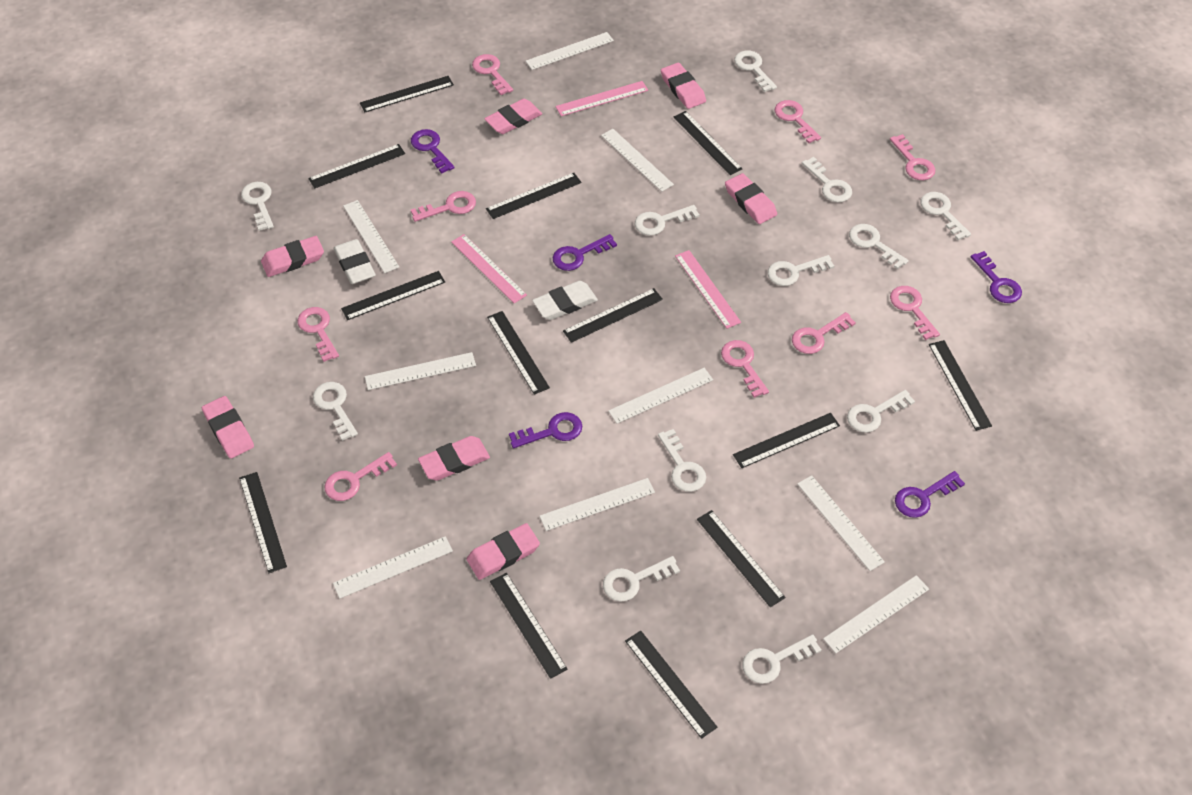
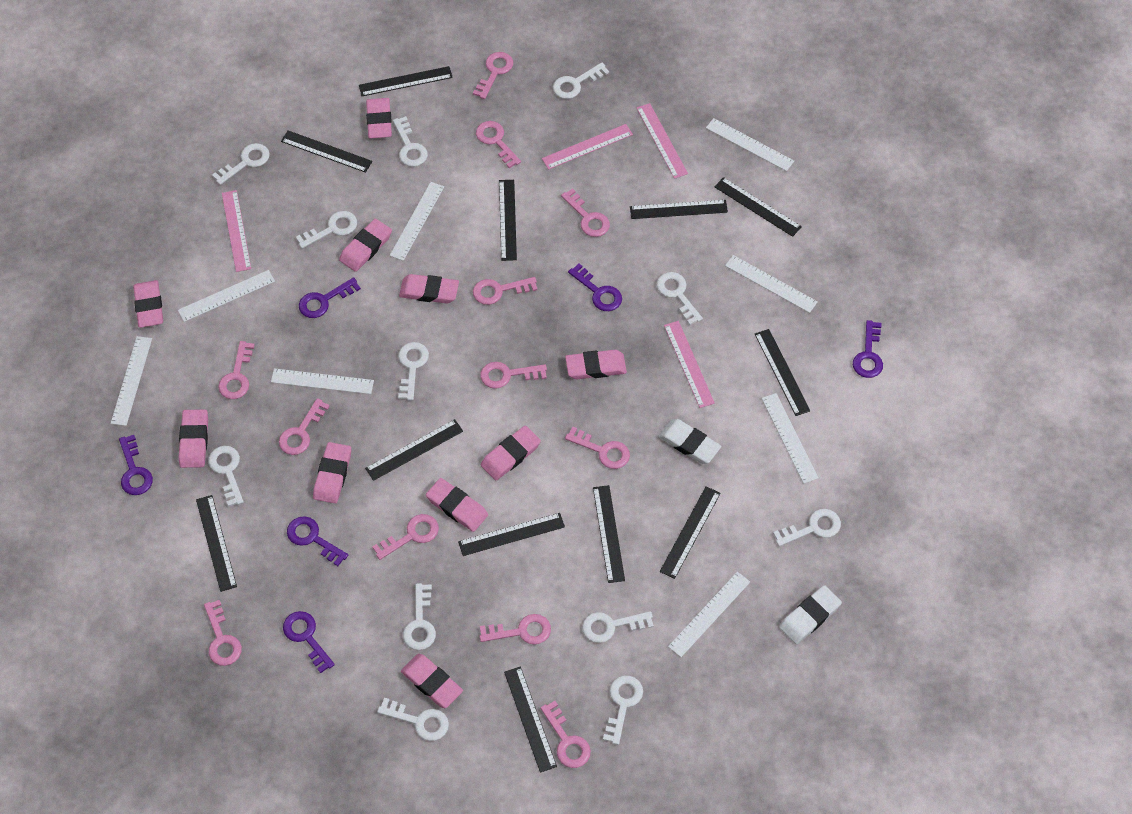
black ruler: 13 -> 12
pink eraser: 7 -> 10
pink key: 9 -> 12
pink ruler: 3 -> 4
purple key: 5 -> 6
white ruler: 9 -> 8

